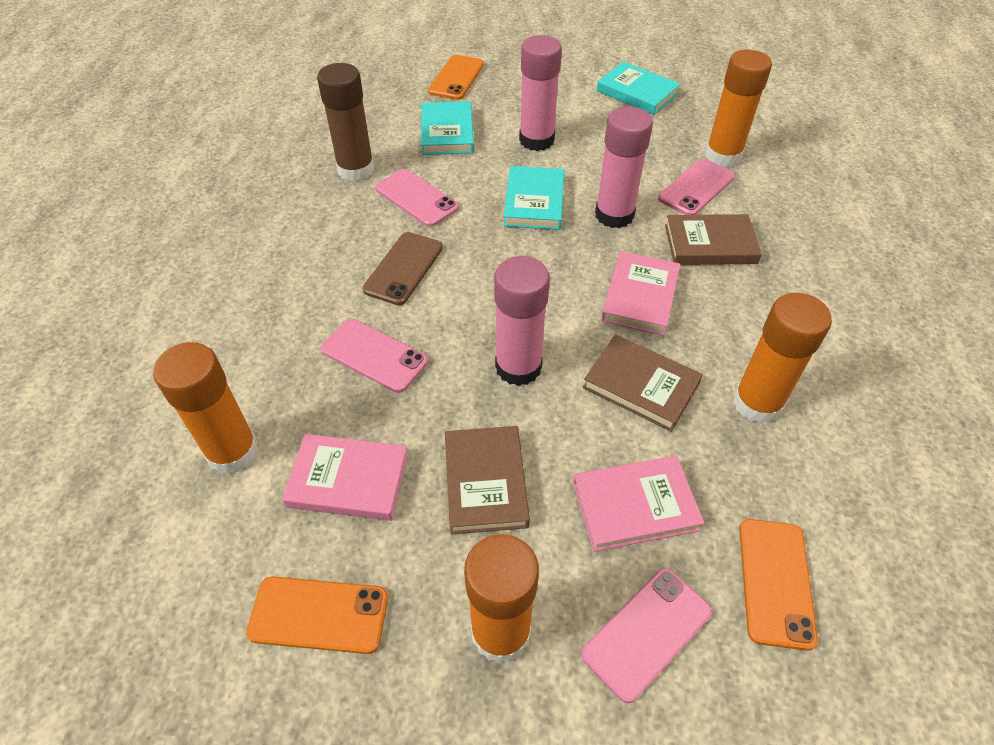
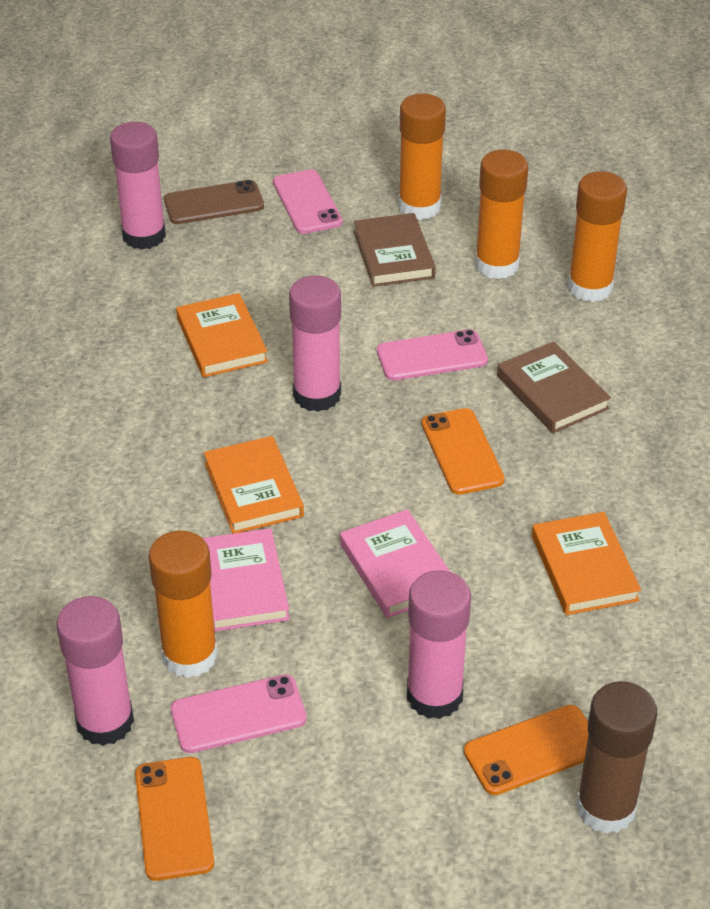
brown book: 3 -> 2
orange book: 0 -> 3
pink book: 3 -> 2
pink glue stick: 3 -> 4
pink phone: 4 -> 3
turquoise book: 3 -> 0

